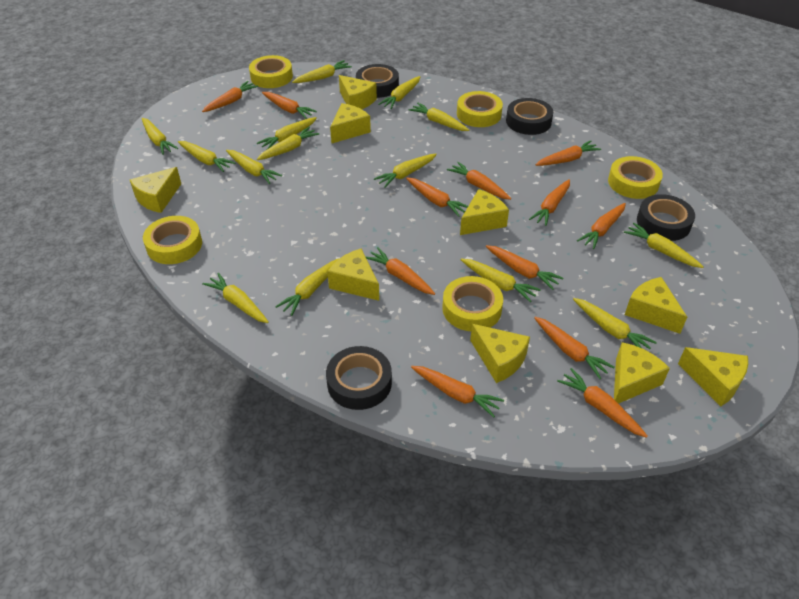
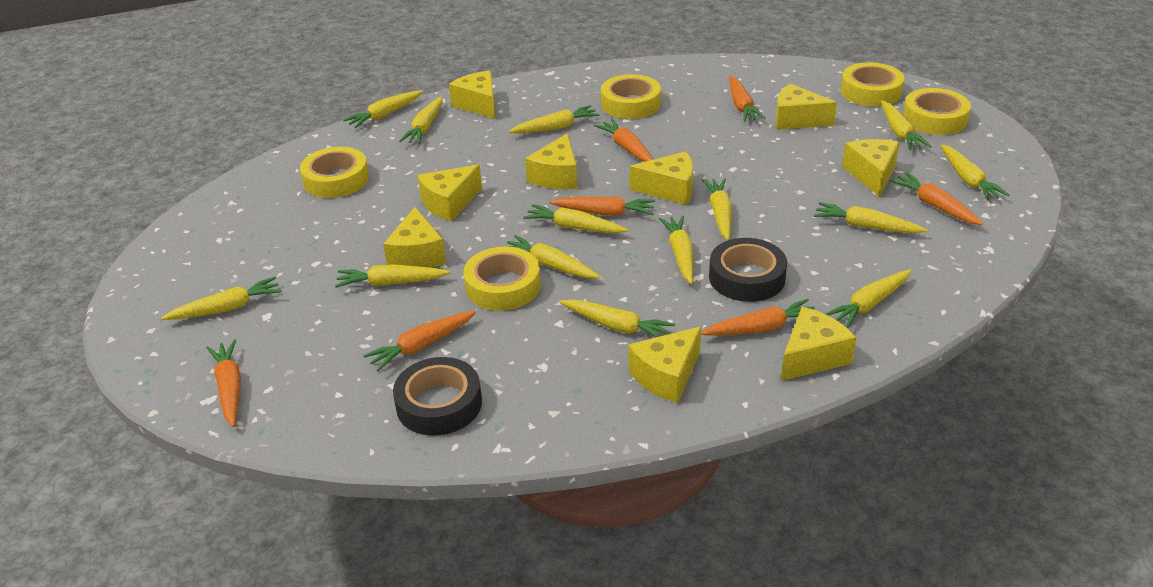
black tape: 4 -> 2
orange carrot: 12 -> 7

